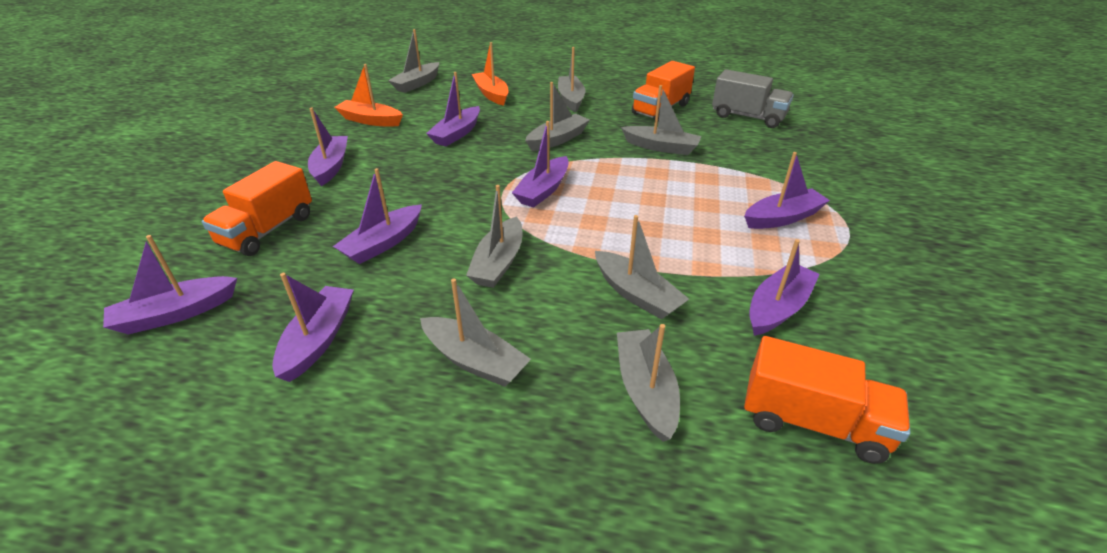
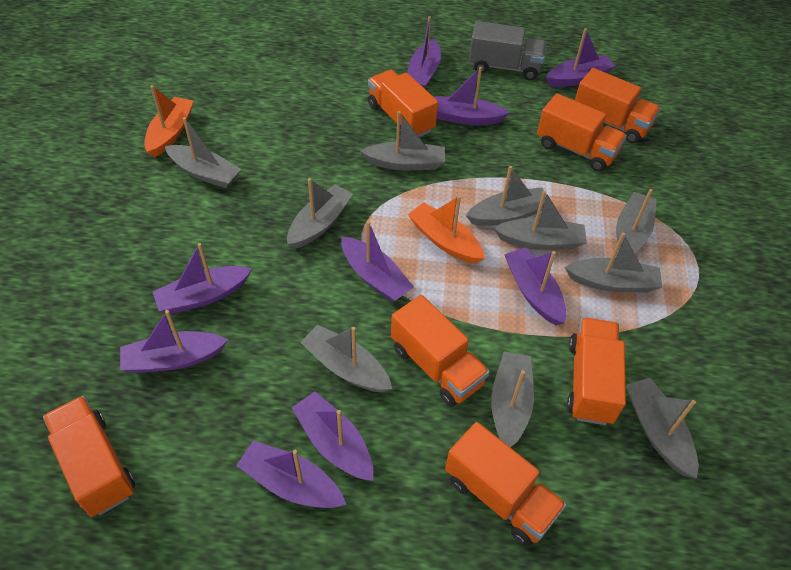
grey boat: 8 -> 10
orange truck: 3 -> 7
purple boat: 8 -> 9

